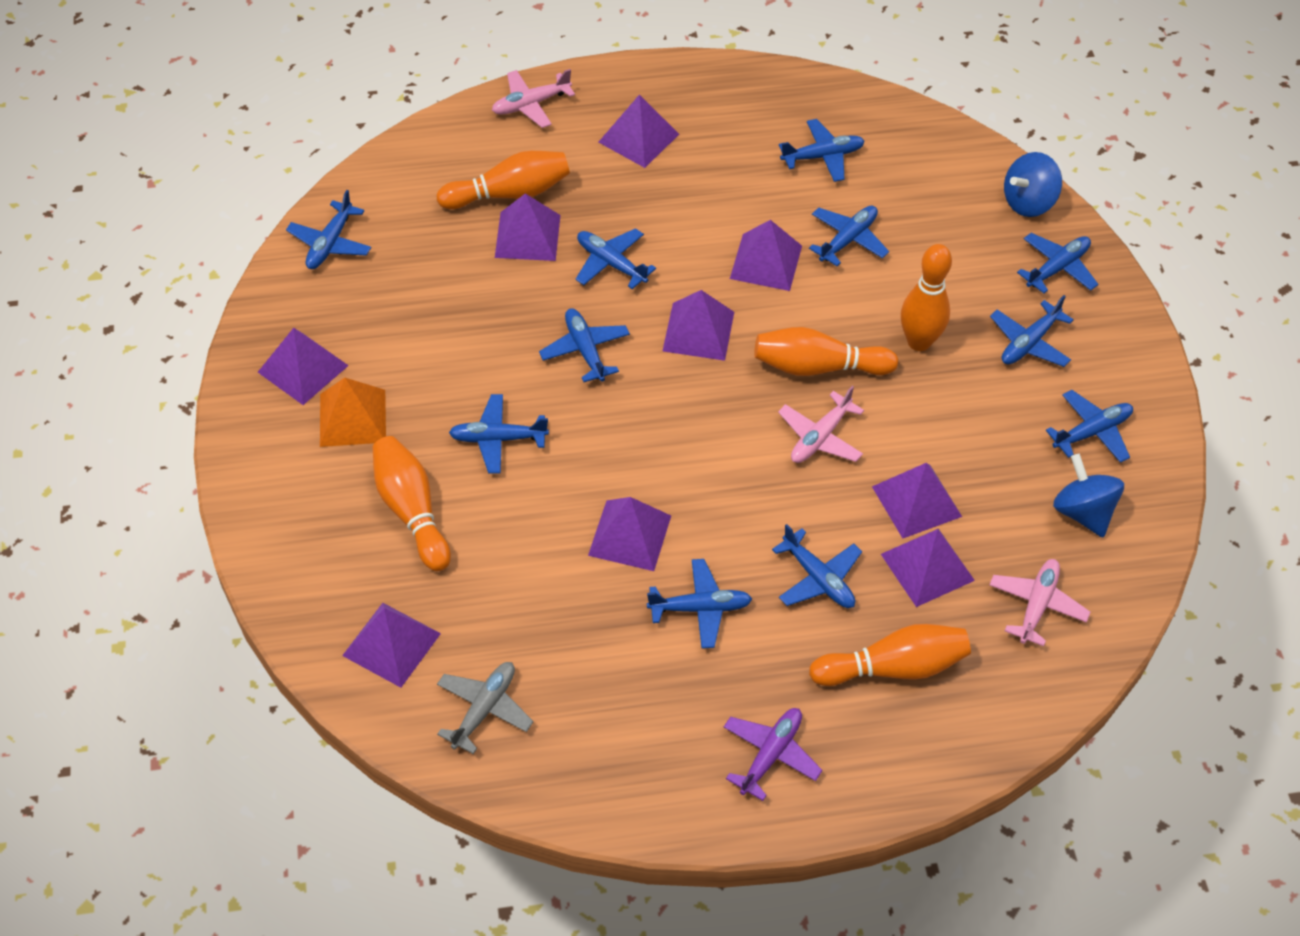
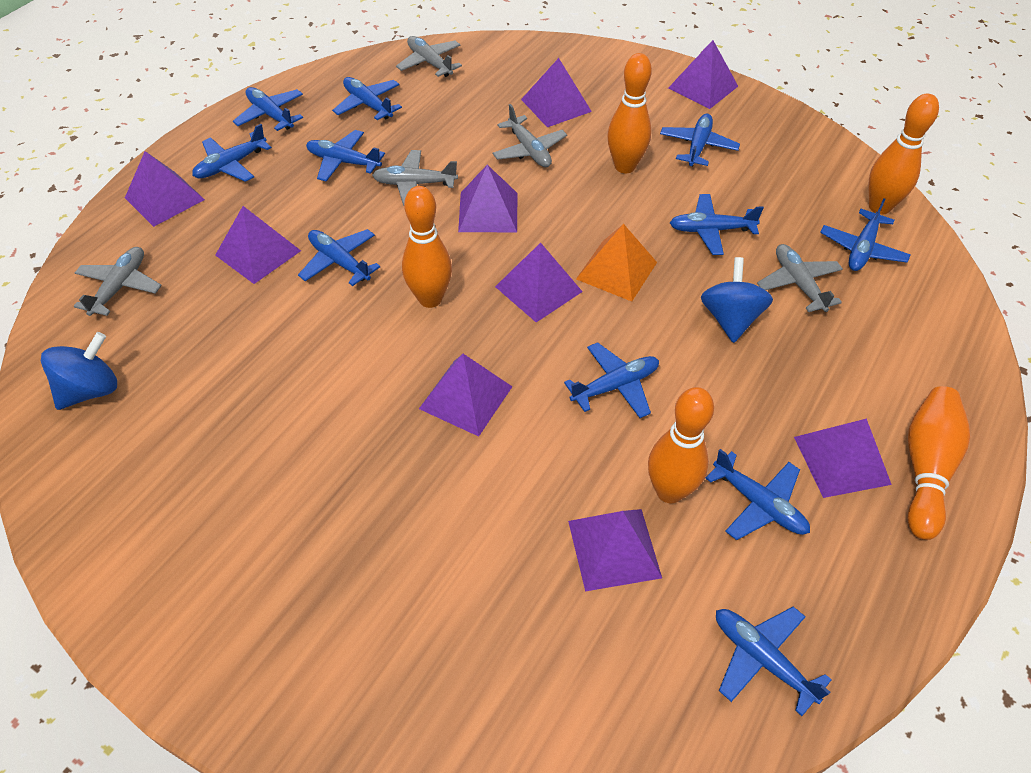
grey plane: 1 -> 5
pink plane: 3 -> 0
purple plane: 1 -> 0

